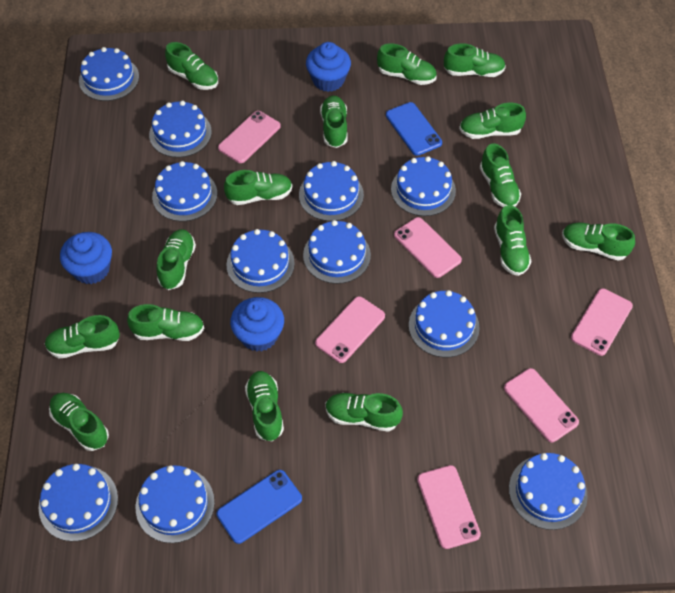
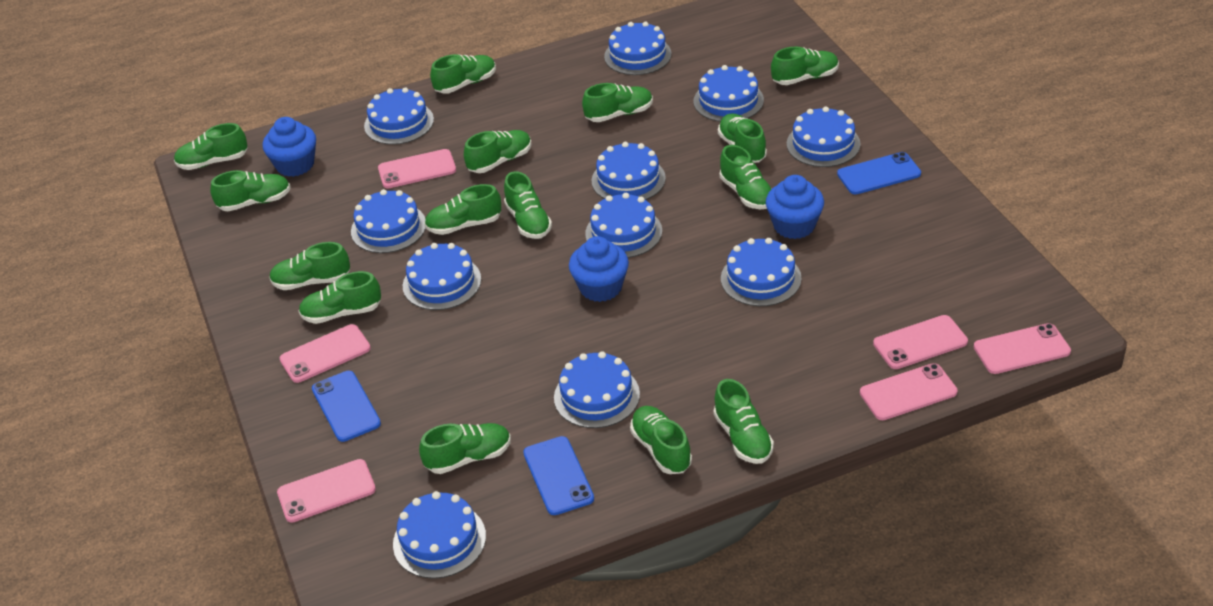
blue phone: 2 -> 3

